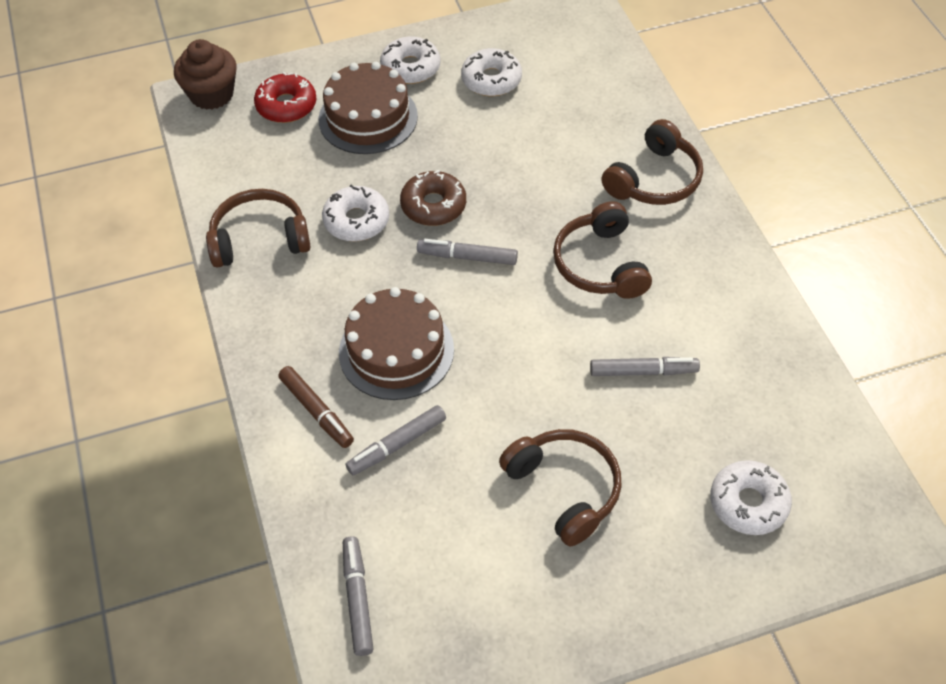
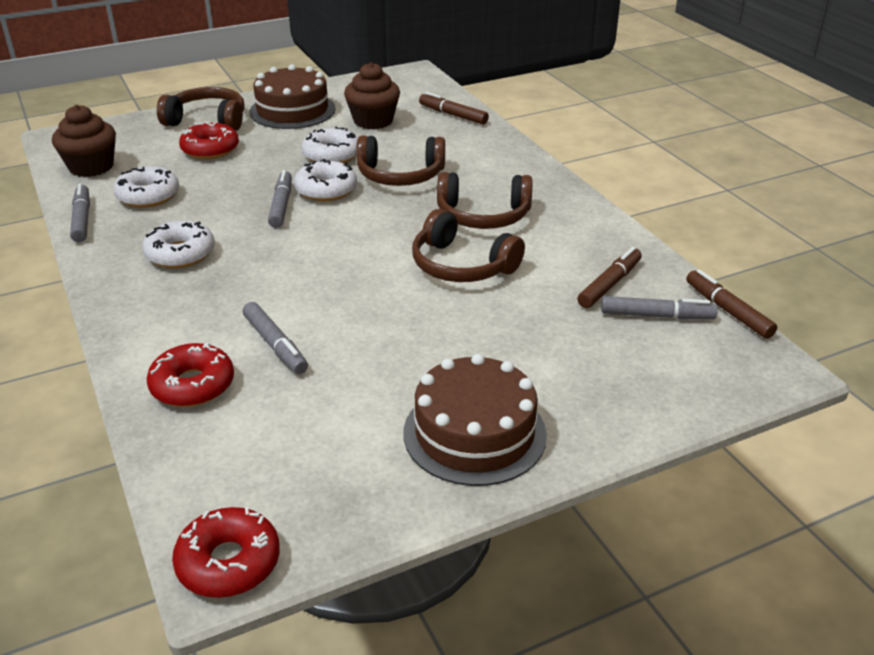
brown cupcake: 1 -> 2
brown donut: 1 -> 0
brown marker: 1 -> 3
red donut: 1 -> 3

